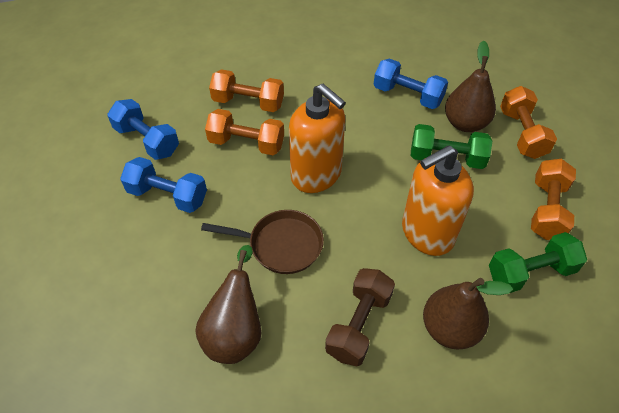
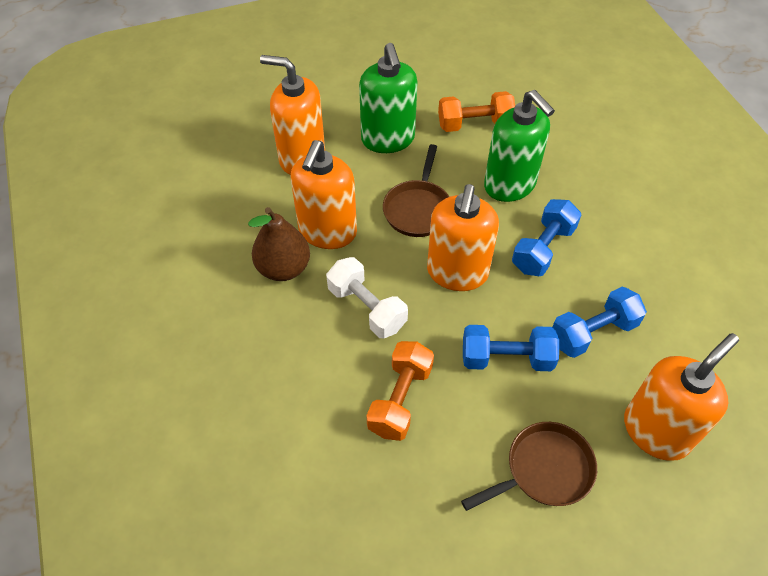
brown dumbbell: 1 -> 0
brown pan: 1 -> 2
brown pear: 3 -> 1
green dumbbell: 2 -> 0
green soap dispenser: 0 -> 2
orange dumbbell: 4 -> 2
orange soap dispenser: 2 -> 4
white dumbbell: 0 -> 1

